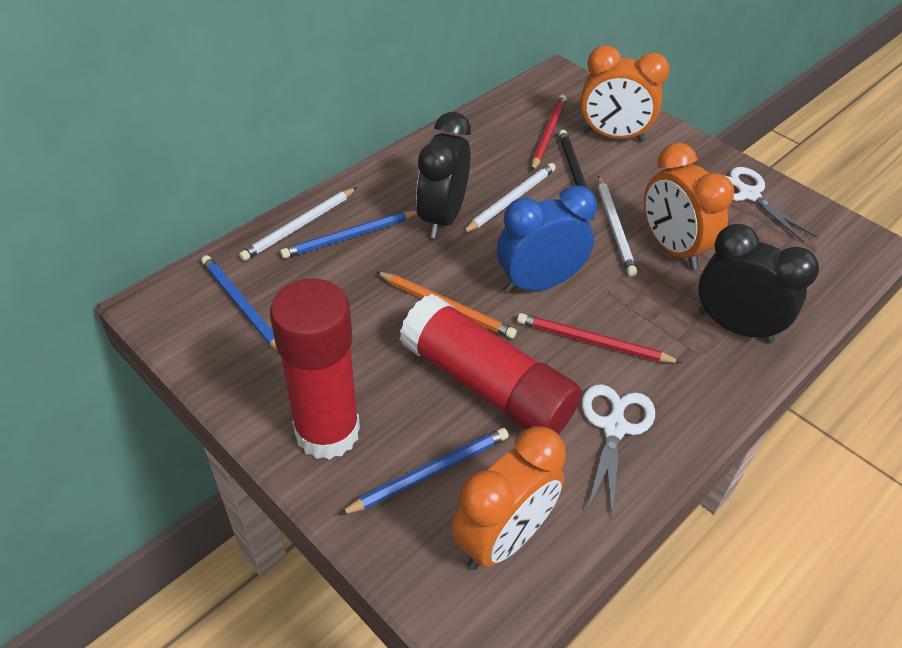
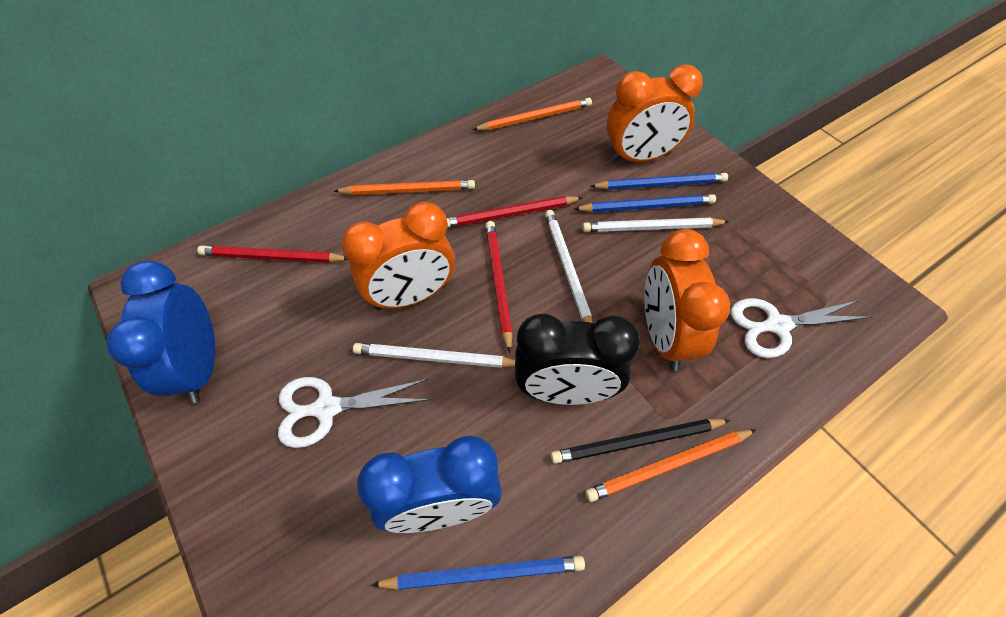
black clock: 2 -> 1
blue clock: 1 -> 2
orange pencil: 1 -> 3
red glue stick: 2 -> 0
red pencil: 2 -> 3

